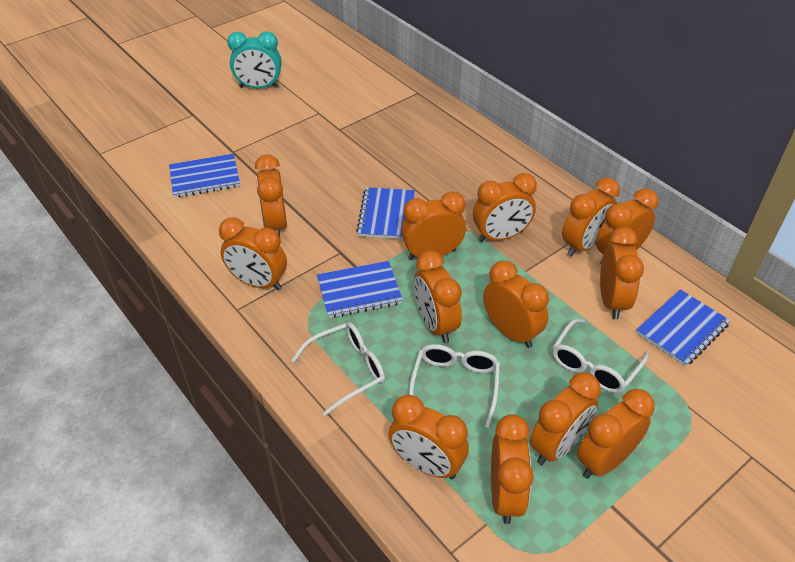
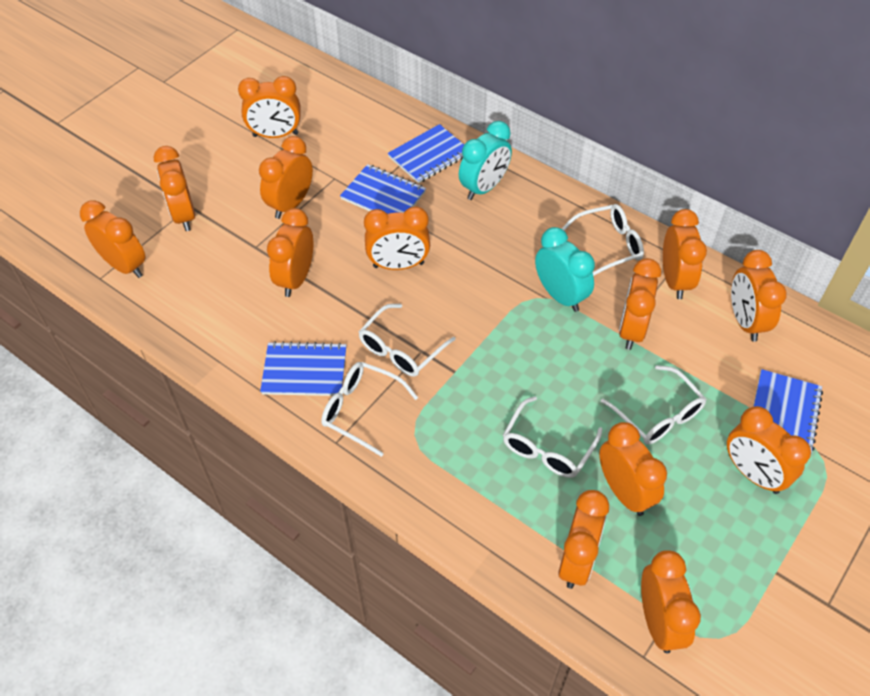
turquoise clock: 1 -> 2
white glasses: 3 -> 5

